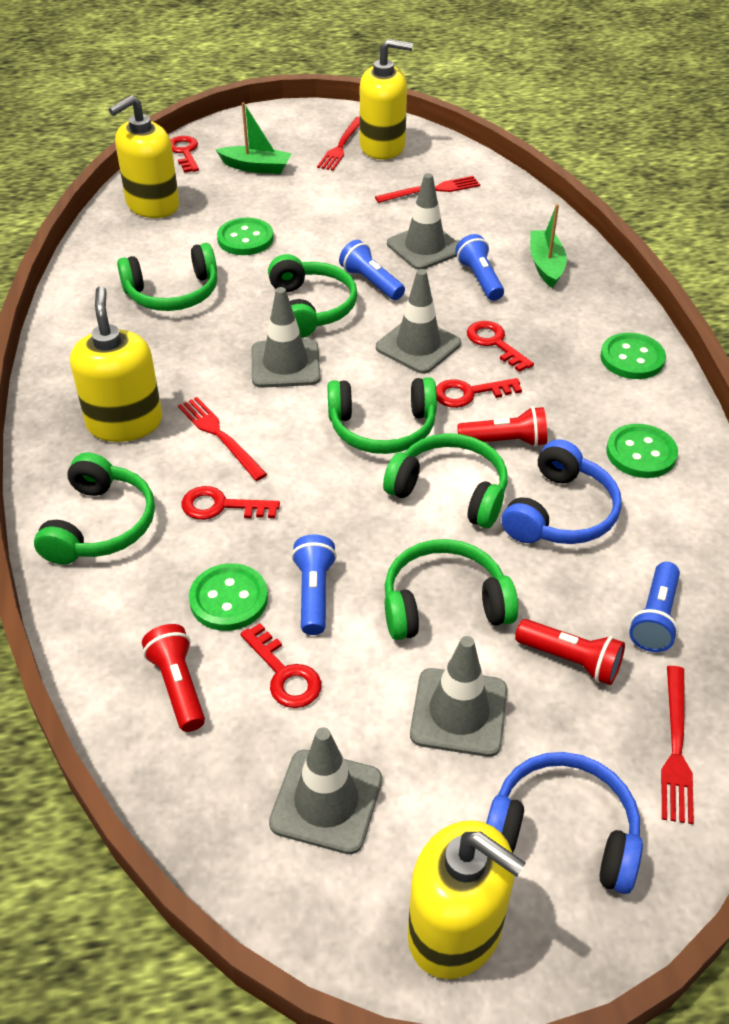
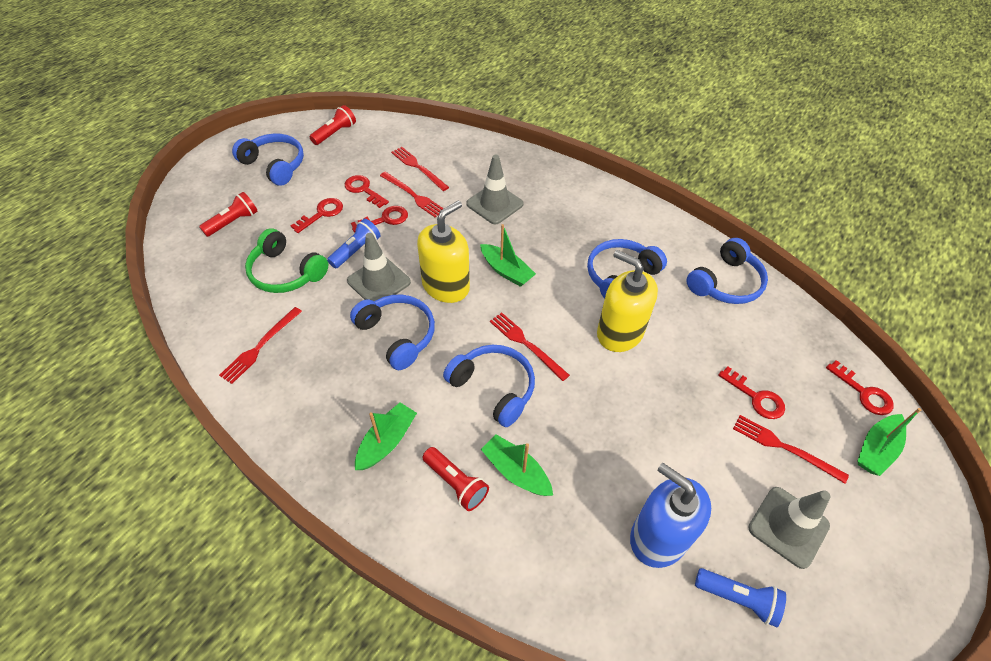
blue flashlight: 4 -> 2
blue headphones: 2 -> 5
blue soap dispenser: 0 -> 1
green boat: 2 -> 4
green button: 4 -> 0
green headphones: 6 -> 1
grey traffic cone: 5 -> 3
red fork: 4 -> 5
yellow soap dispenser: 4 -> 2

